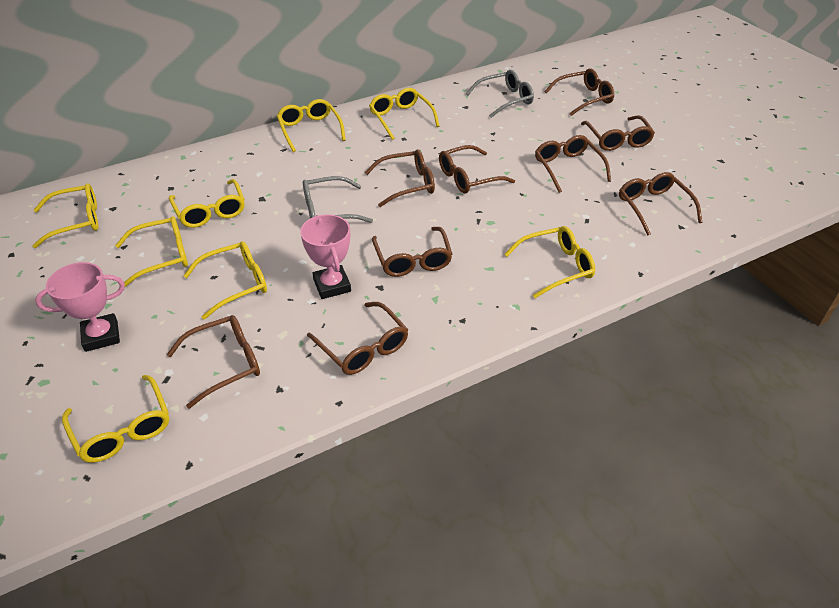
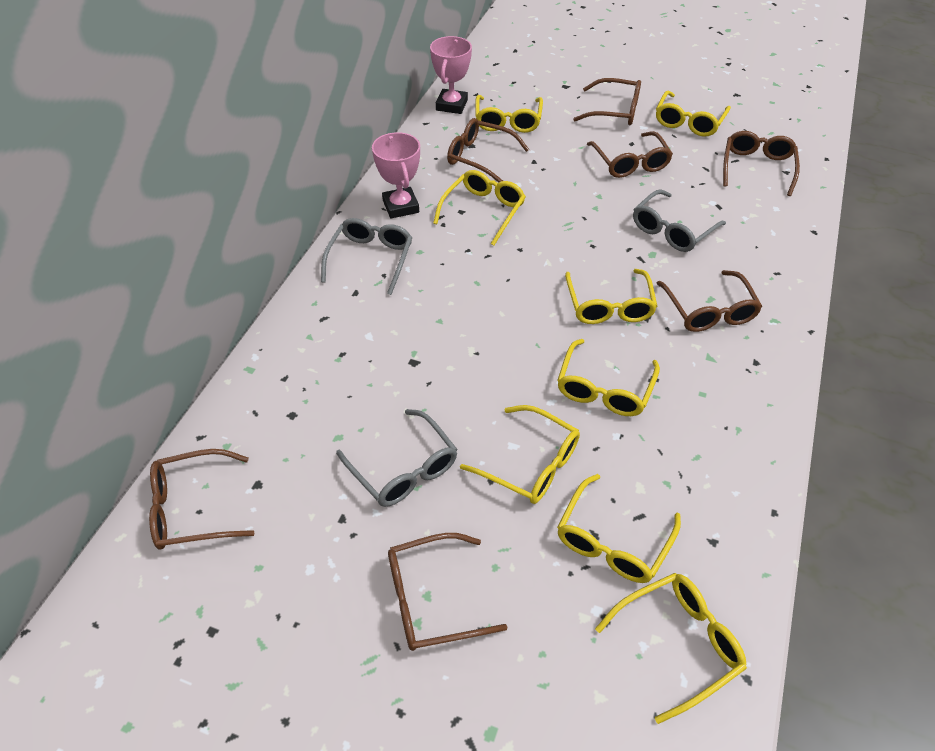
brown glasses: 9 -> 7
grey glasses: 2 -> 3

